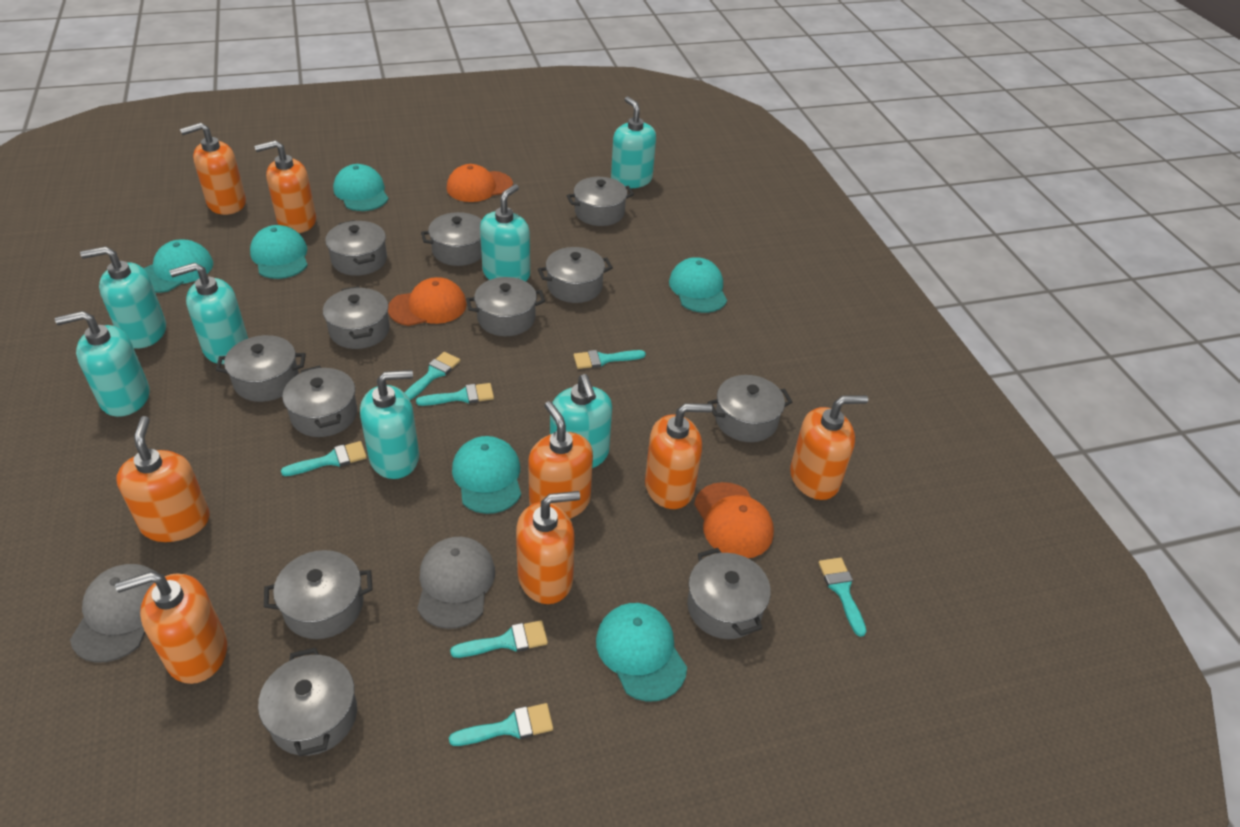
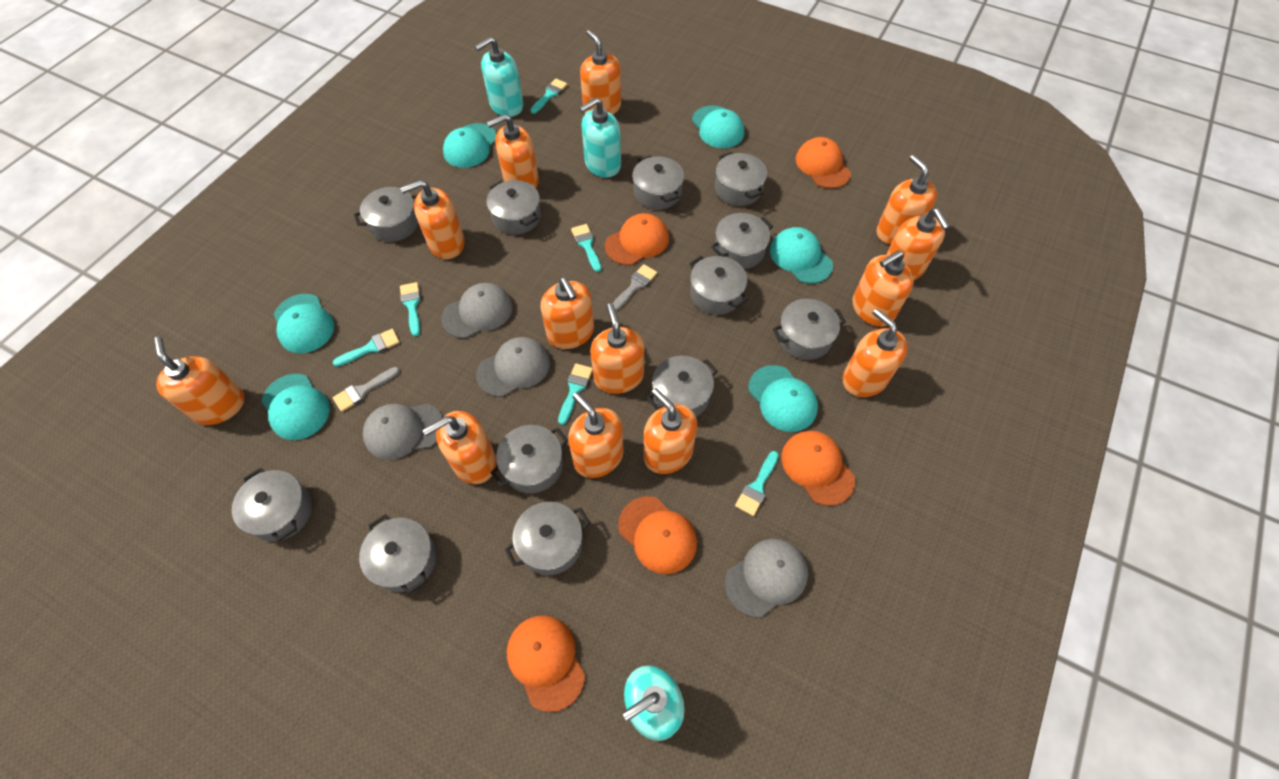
grey brush: 0 -> 2
grey cap: 2 -> 4
orange cap: 3 -> 5
orange soap dispenser: 8 -> 13
turquoise brush: 7 -> 6
turquoise soap dispenser: 7 -> 3

